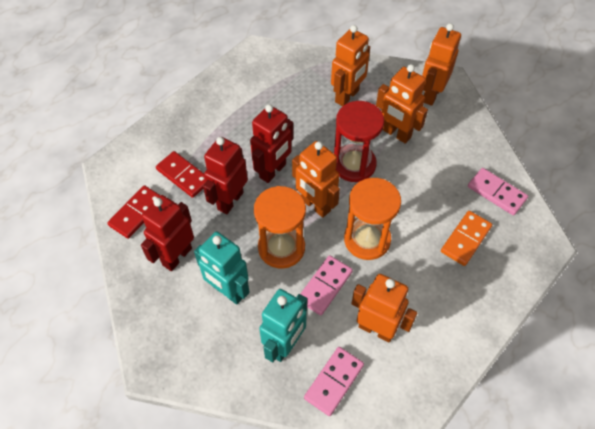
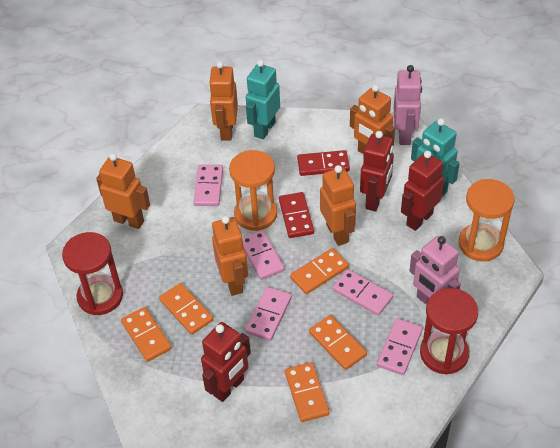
orange domino: 1 -> 5
pink domino: 3 -> 5
pink robot: 0 -> 2
red hourglass: 1 -> 2

